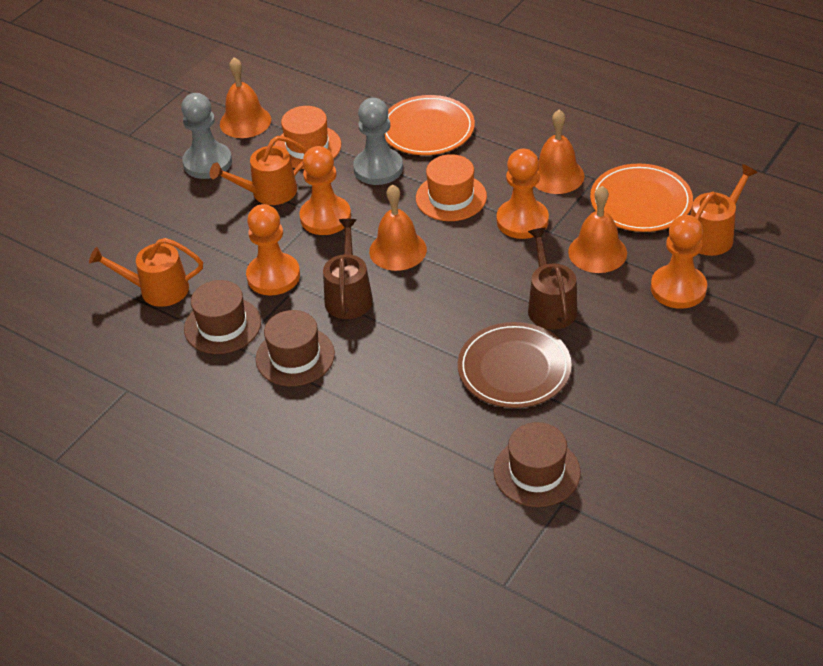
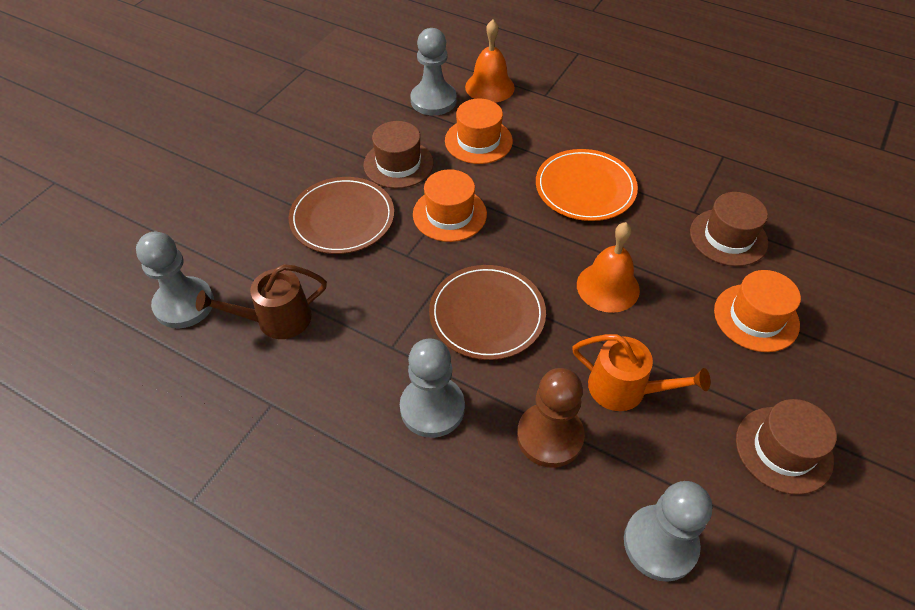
brown pawn: 0 -> 1
brown plate: 1 -> 2
brown watering can: 2 -> 1
grey pawn: 2 -> 4
orange bell: 4 -> 2
orange hat: 2 -> 3
orange pawn: 4 -> 0
orange plate: 2 -> 1
orange watering can: 3 -> 1

